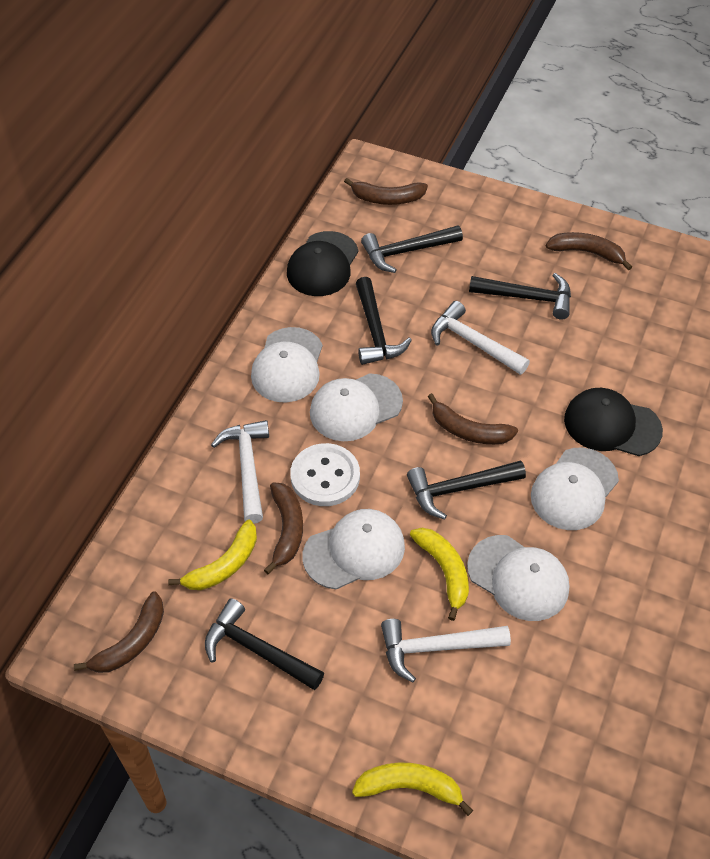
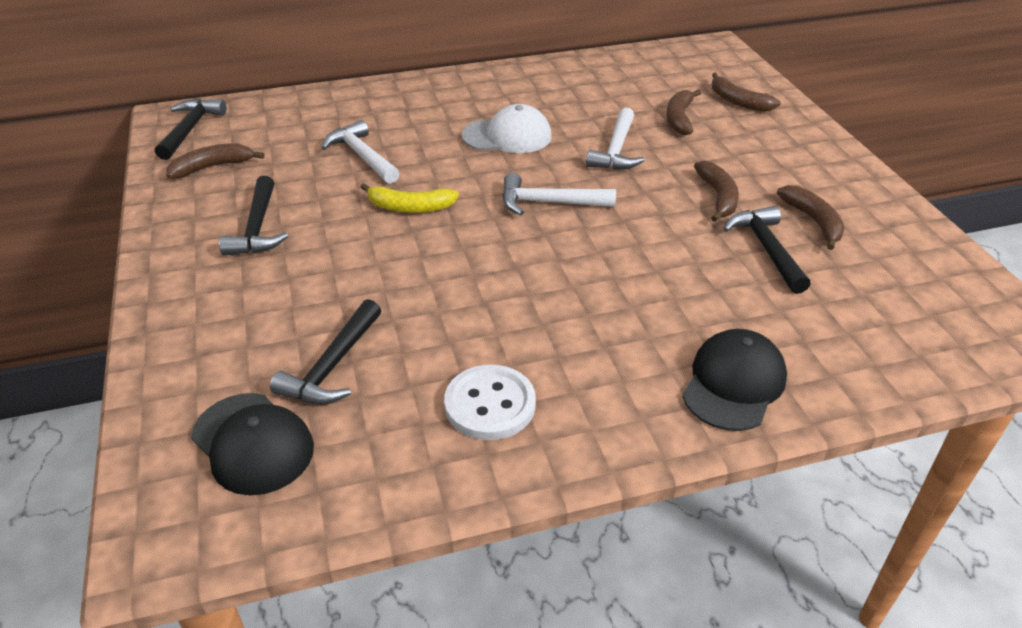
black hammer: 5 -> 4
white cap: 5 -> 1
yellow banana: 3 -> 1

